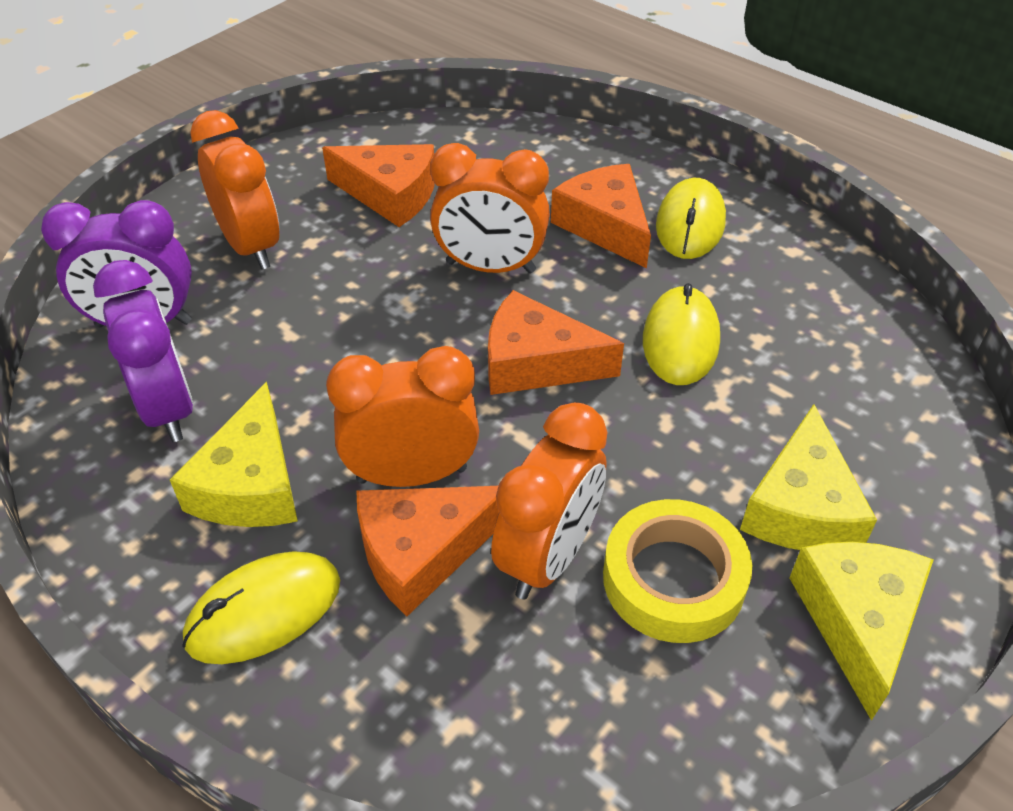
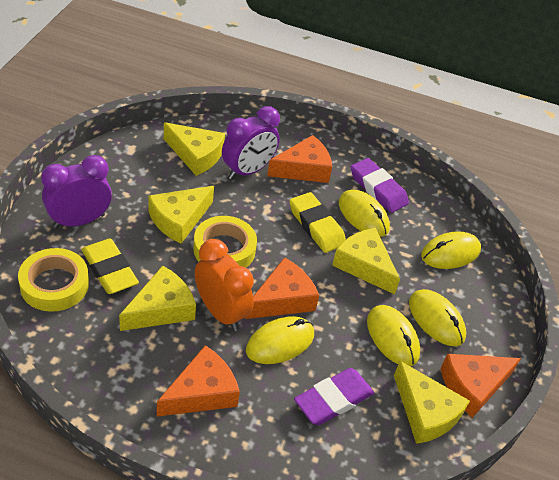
orange clock: 4 -> 1
purple eraser: 0 -> 2
yellow cheese: 3 -> 5
yellow eraser: 0 -> 2
yellow mouse: 3 -> 5
yellow tape: 1 -> 2

